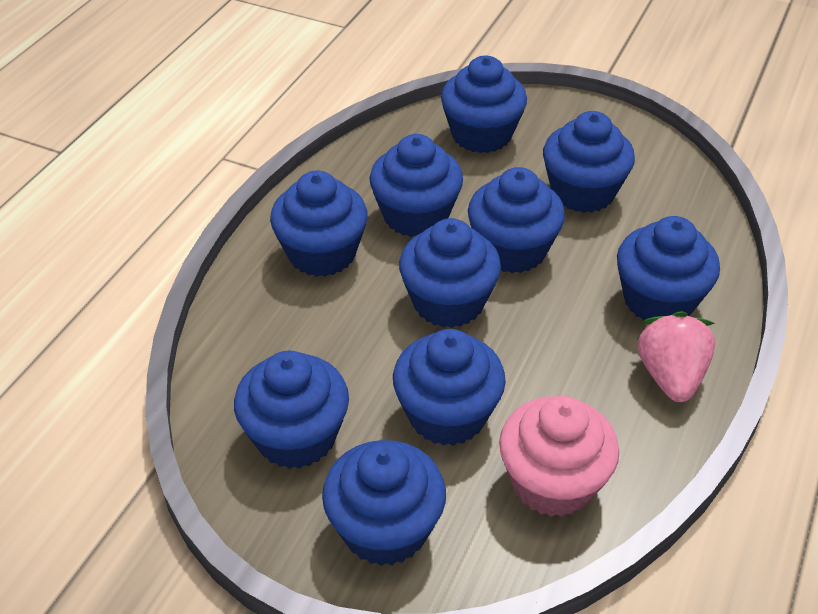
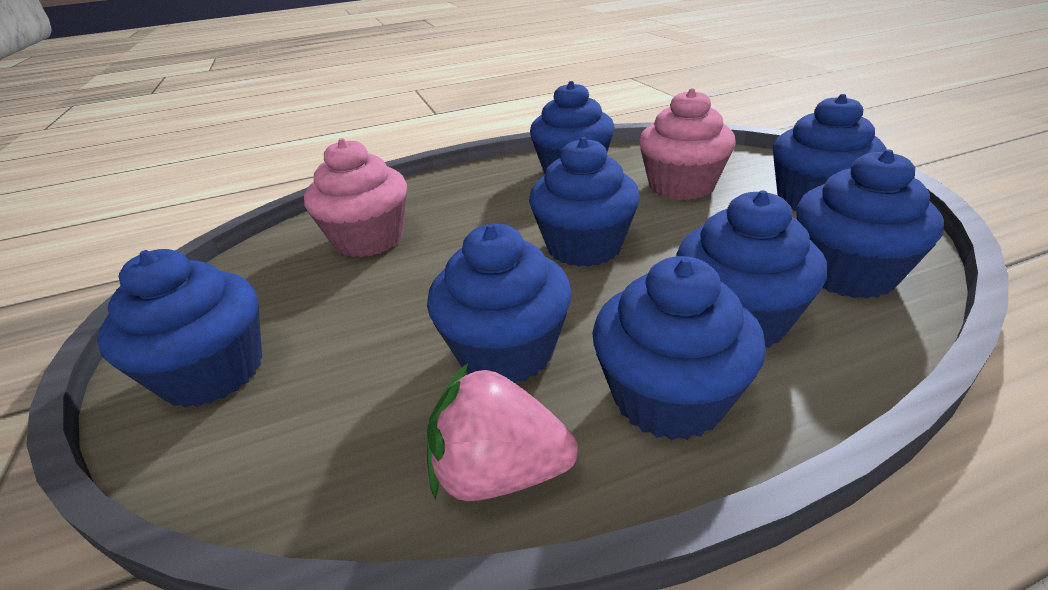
blue cupcake: 10 -> 8
pink cupcake: 1 -> 2

